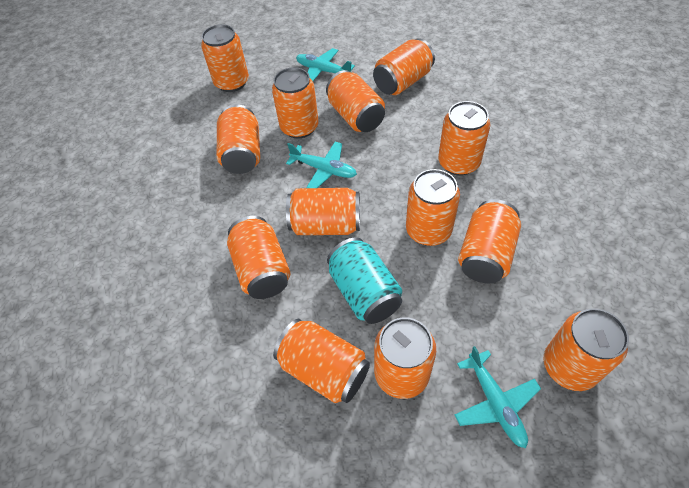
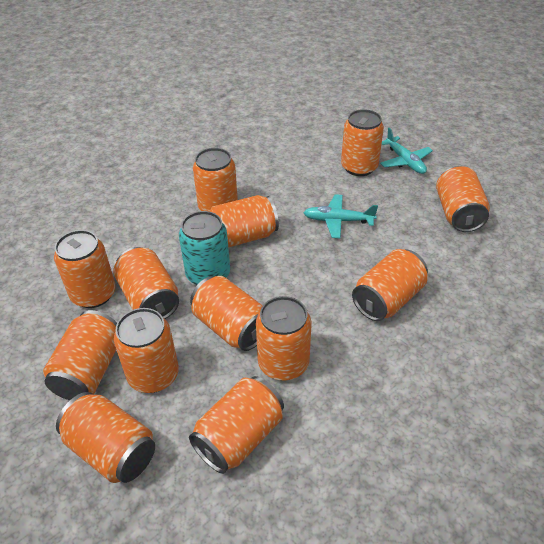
turquoise plane: 3 -> 2

